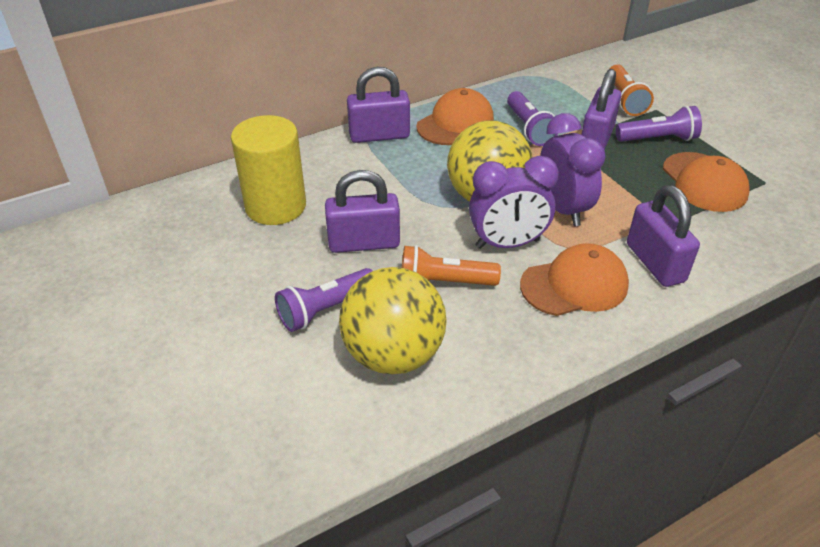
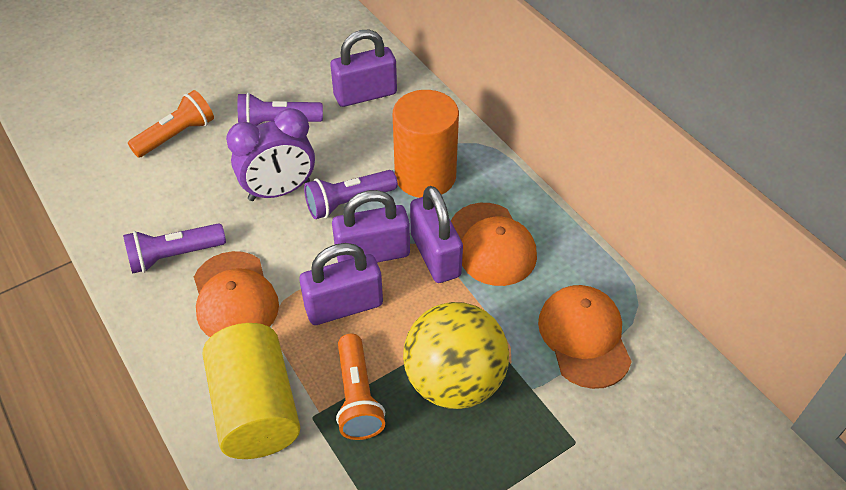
orange cylinder: 0 -> 1
purple clock: 2 -> 1
yellow ball: 2 -> 1

